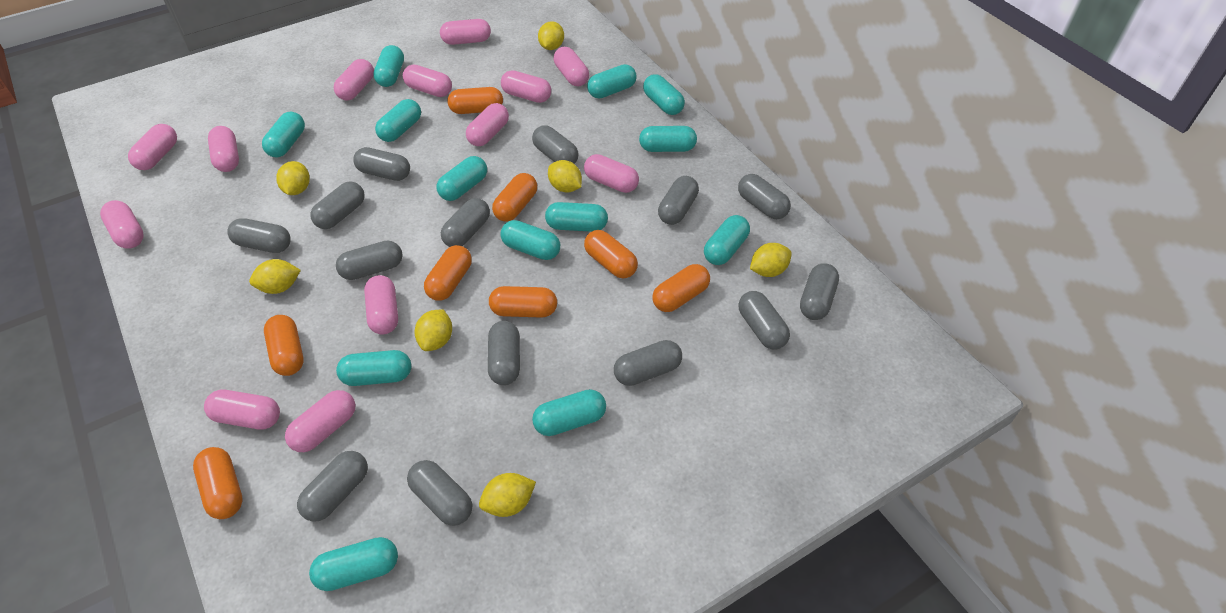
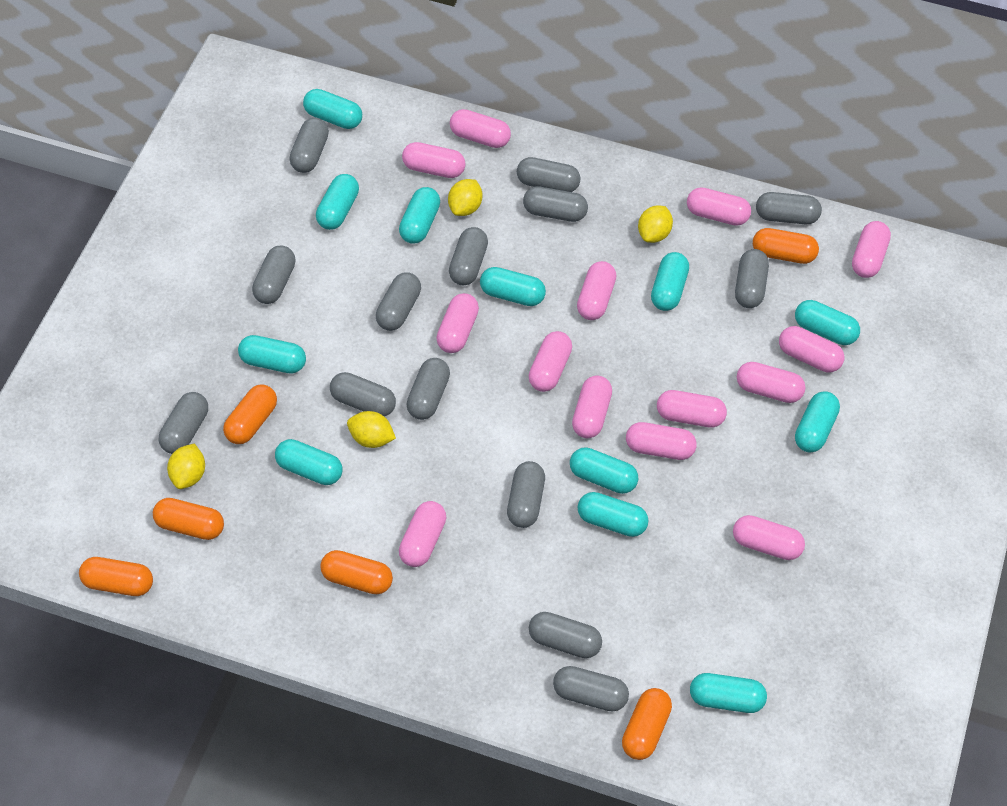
orange capsule: 8 -> 6
pink capsule: 13 -> 14
turquoise capsule: 13 -> 12
yellow lemon: 7 -> 4

